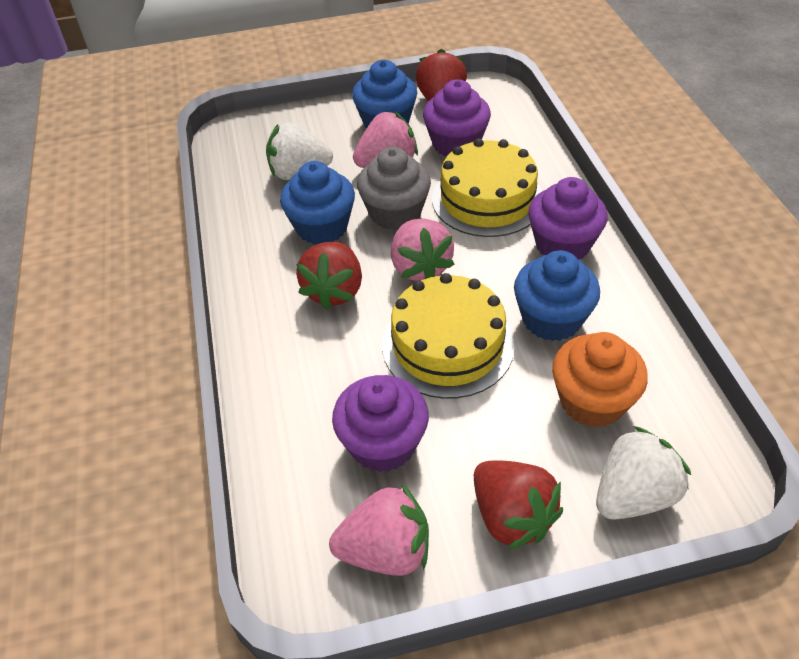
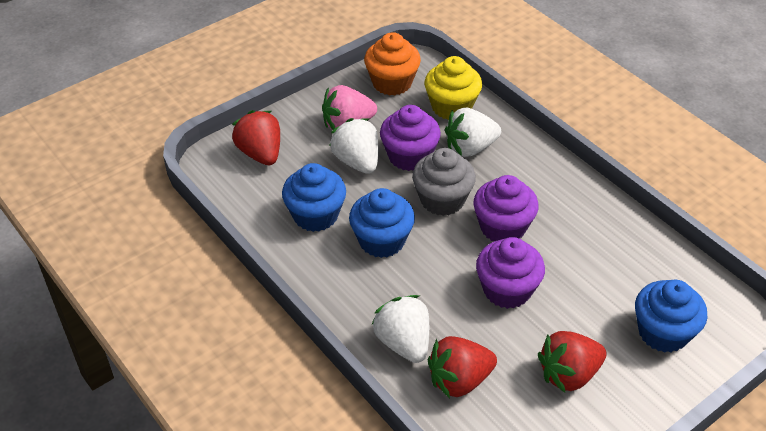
pink strawberry: 3 -> 1
white strawberry: 2 -> 3
yellow cake: 2 -> 0
yellow cupcake: 0 -> 1

